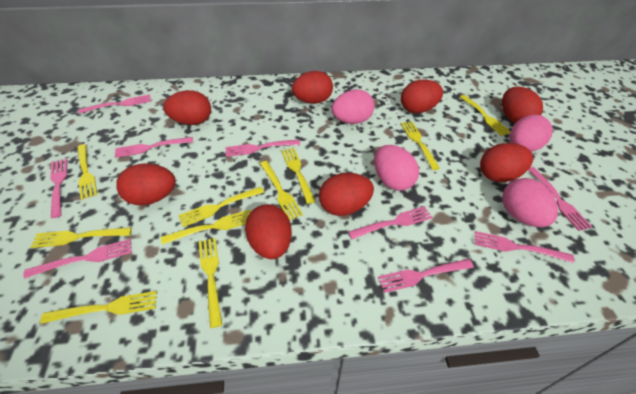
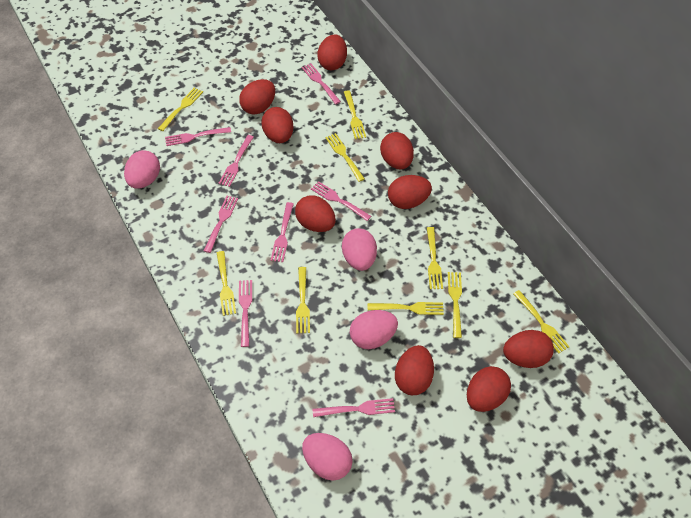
pink fork: 9 -> 8
red egg: 8 -> 9
yellow fork: 10 -> 9

